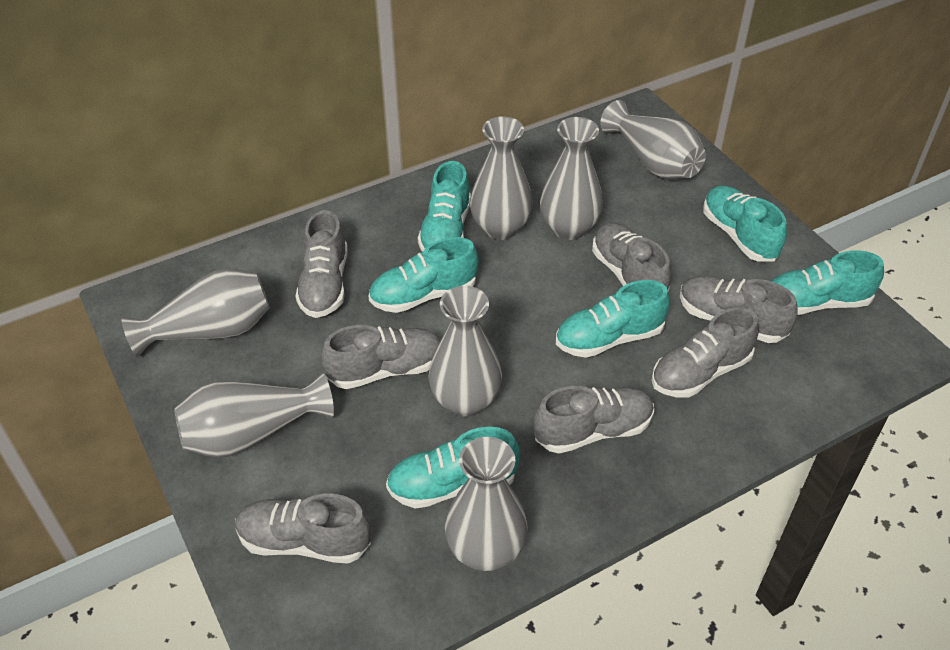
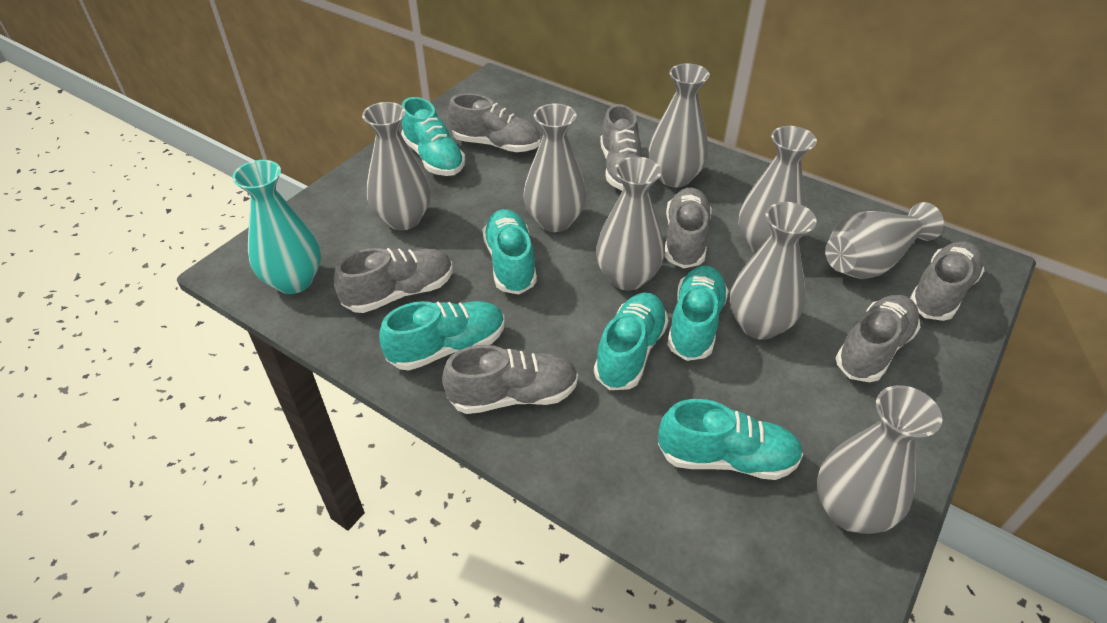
grey vase: 7 -> 8
turquoise vase: 0 -> 1

